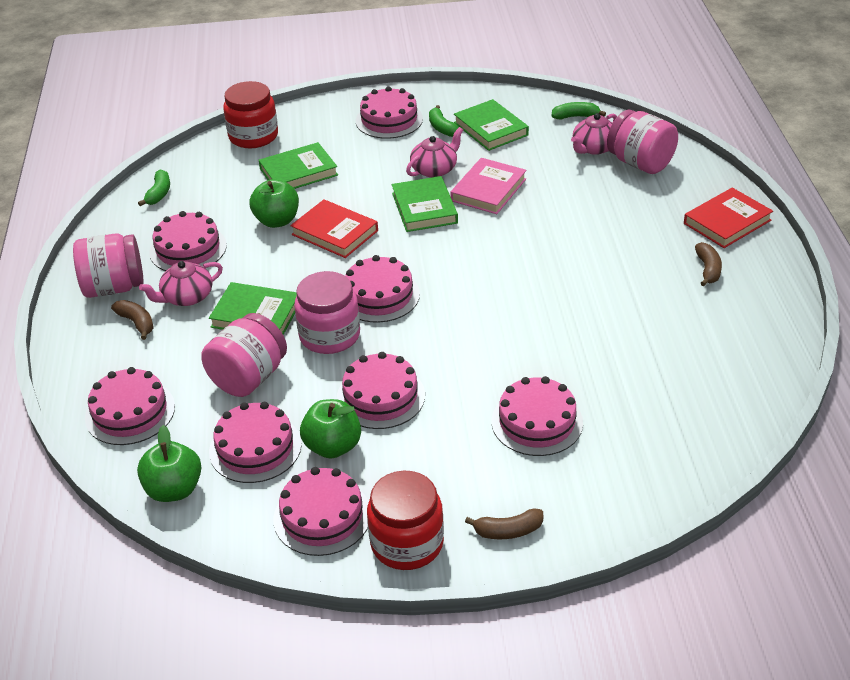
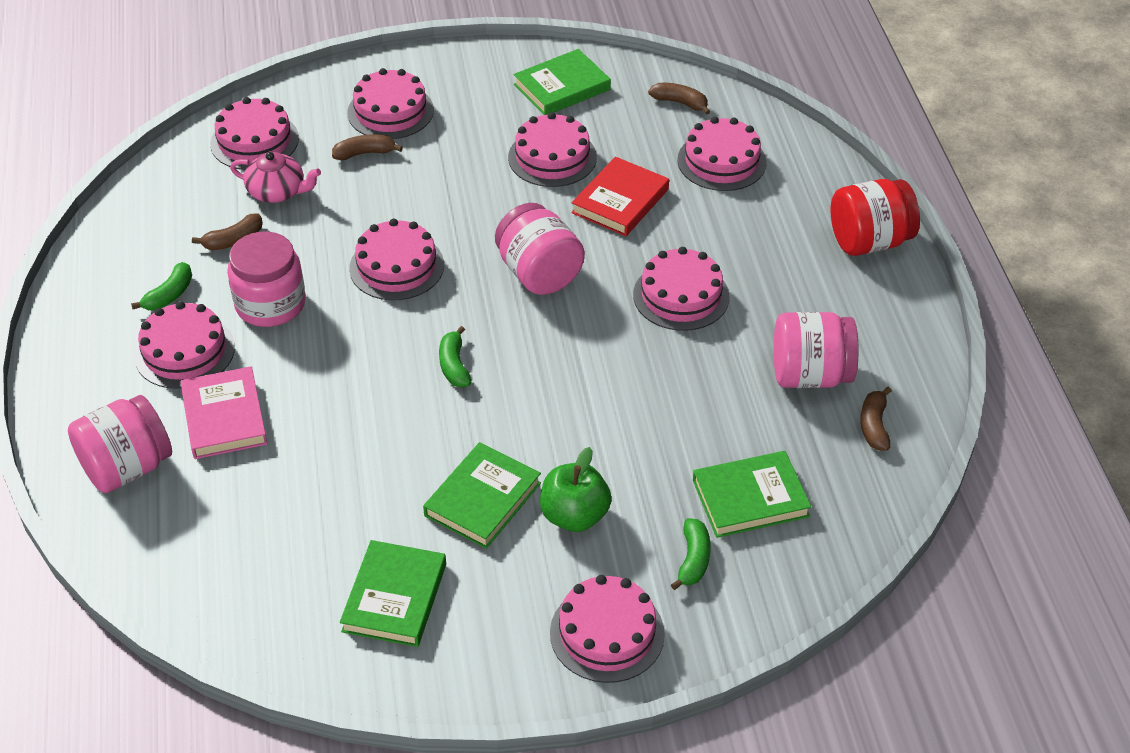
brown banana: 3 -> 4
green apple: 3 -> 1
pink teapot: 3 -> 1
red book: 2 -> 1
red jar: 2 -> 1

